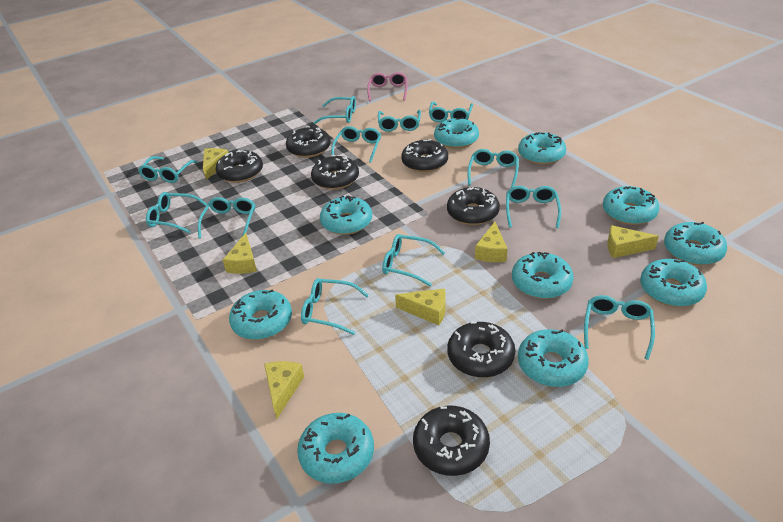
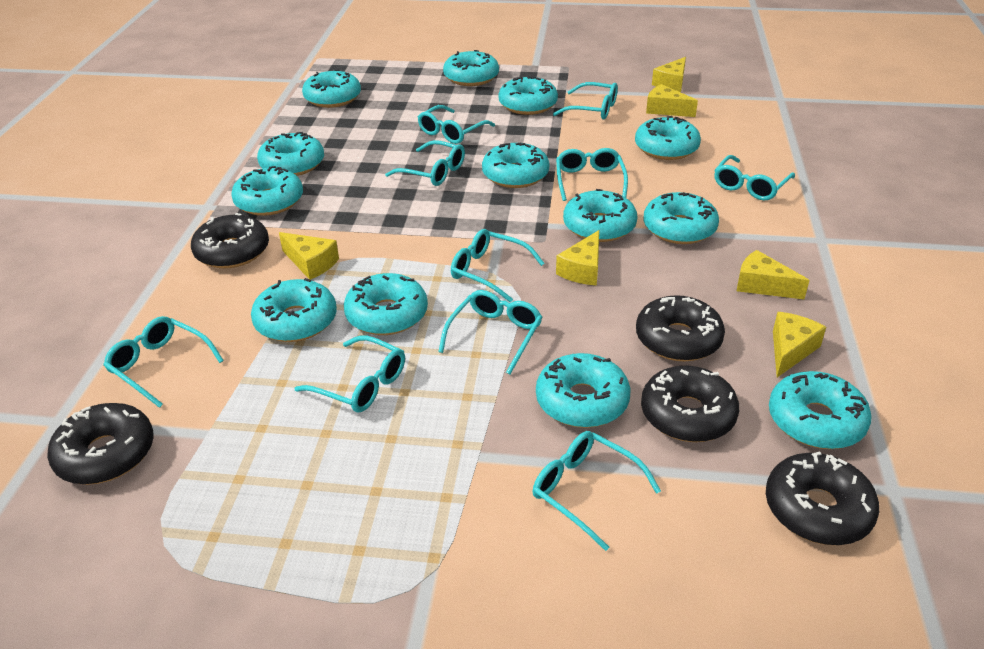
black donut: 7 -> 5
pink glasses: 1 -> 0
turquoise donut: 10 -> 13
turquoise glasses: 12 -> 10

